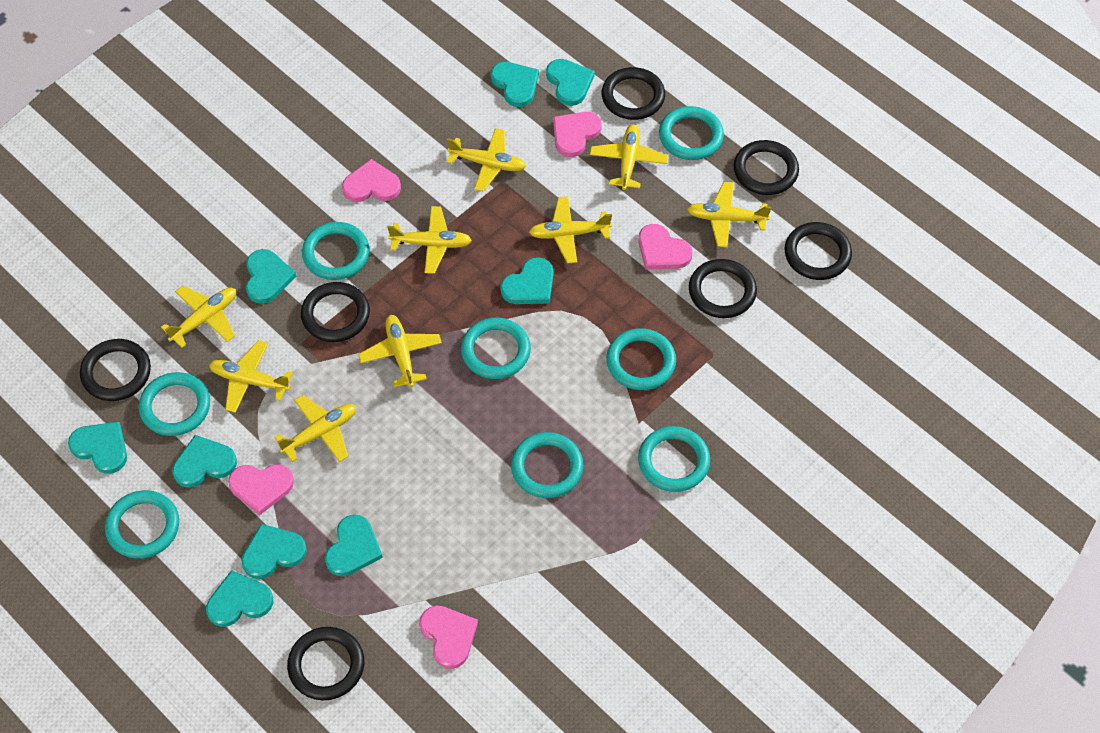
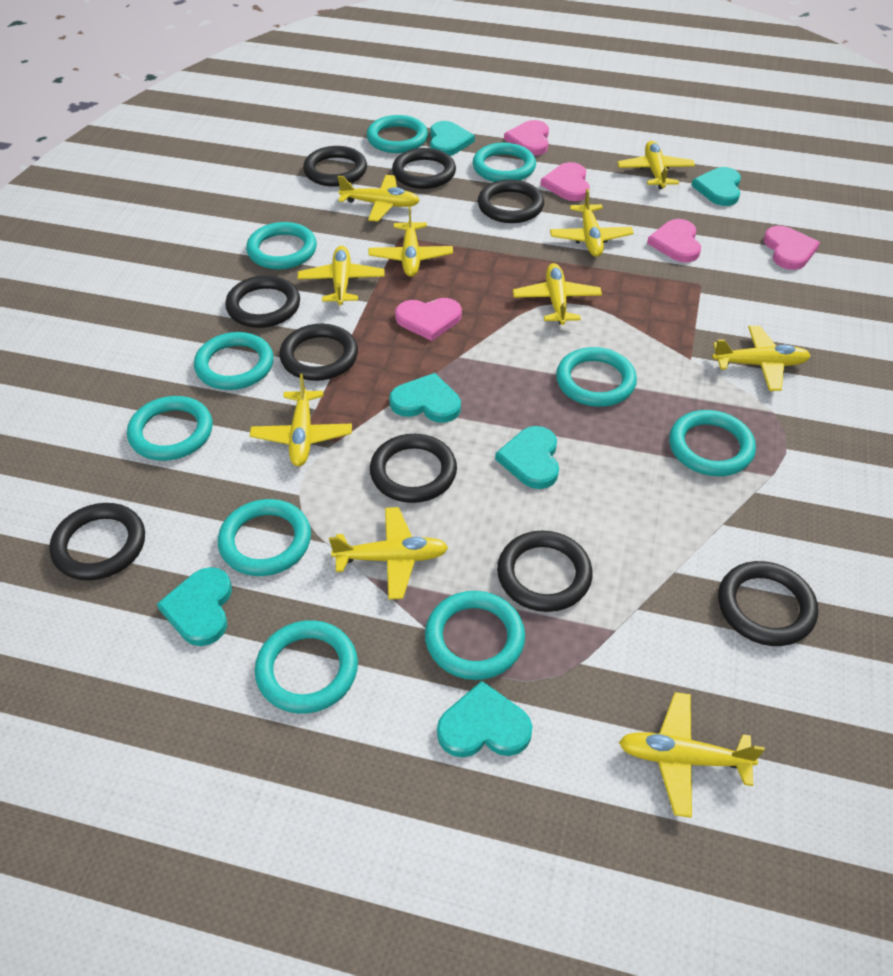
black ring: 7 -> 9
turquoise heart: 9 -> 6
turquoise ring: 8 -> 10
yellow plane: 9 -> 10

